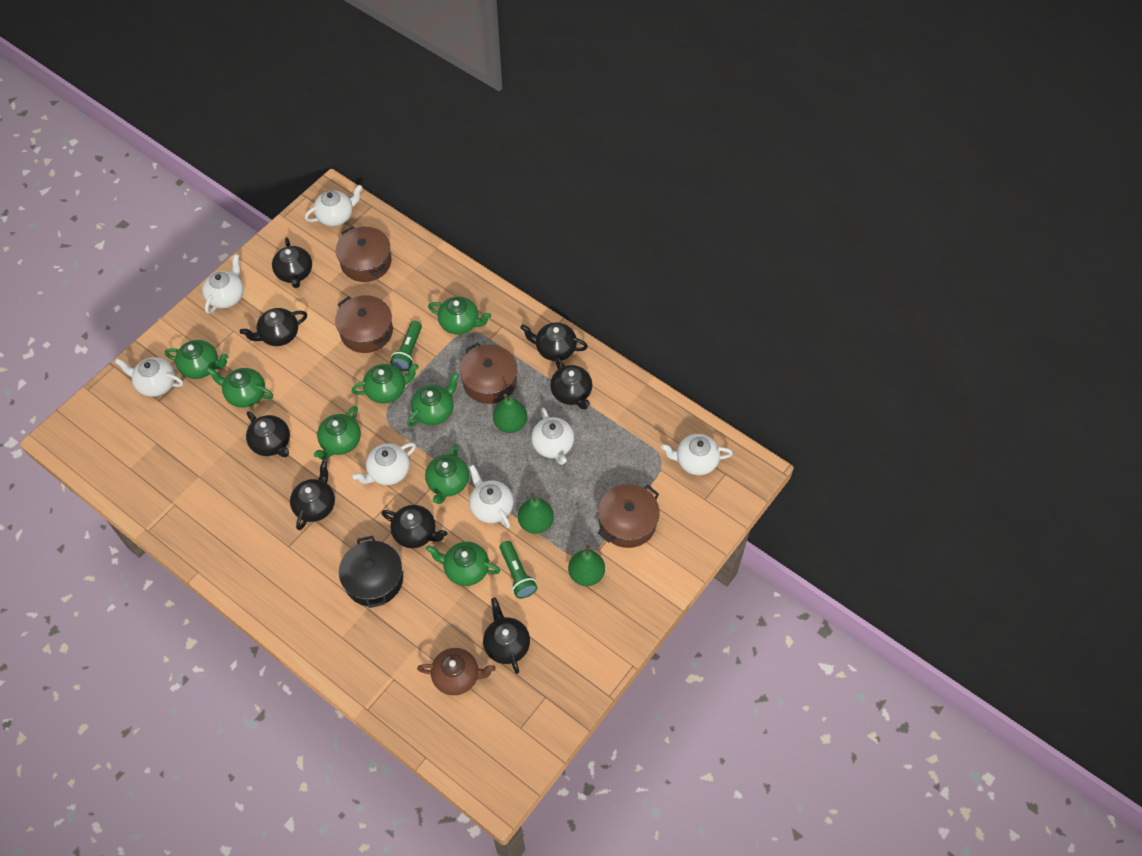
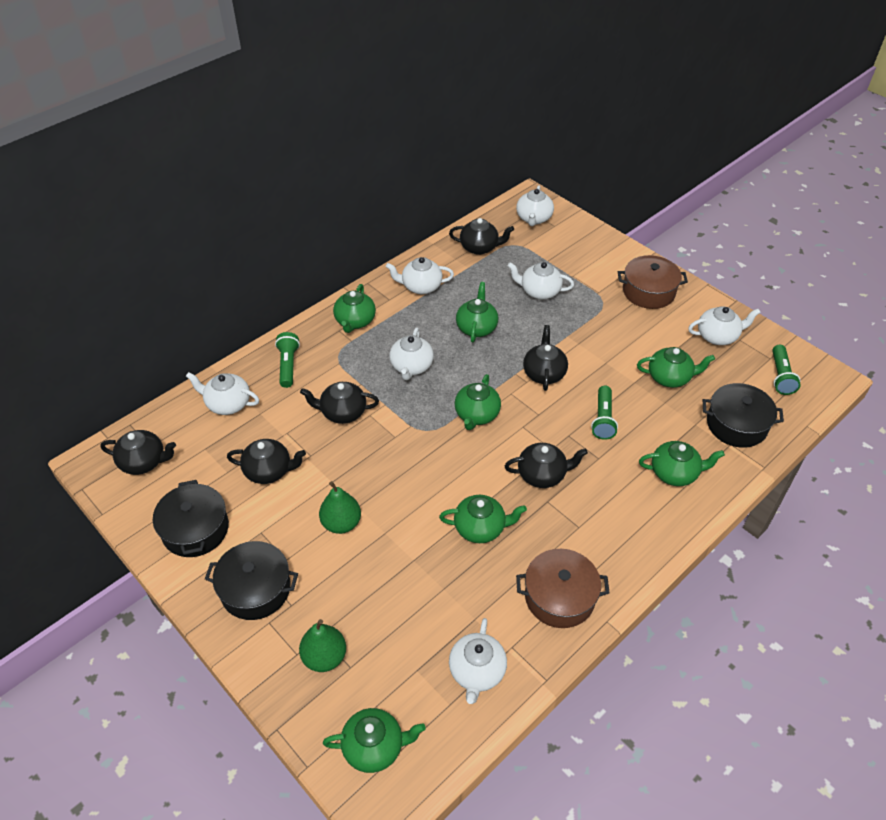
black pot: 1 -> 3
black teapot: 8 -> 6
brown pot: 4 -> 2
brown teapot: 1 -> 0
green flashlight: 2 -> 3
green pear: 3 -> 2
green teapot: 8 -> 7

